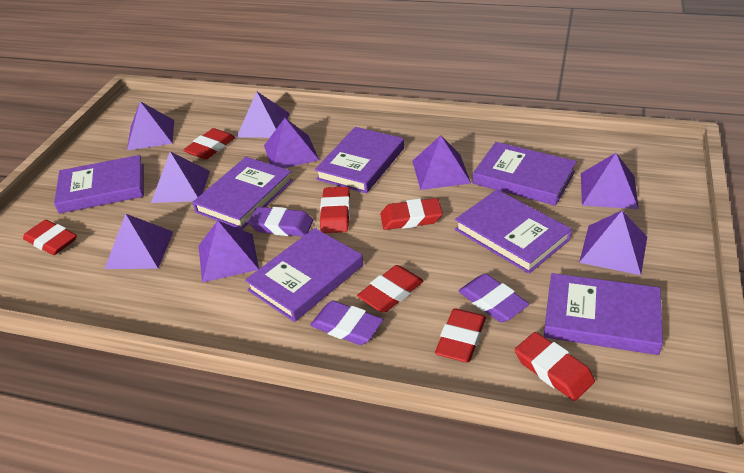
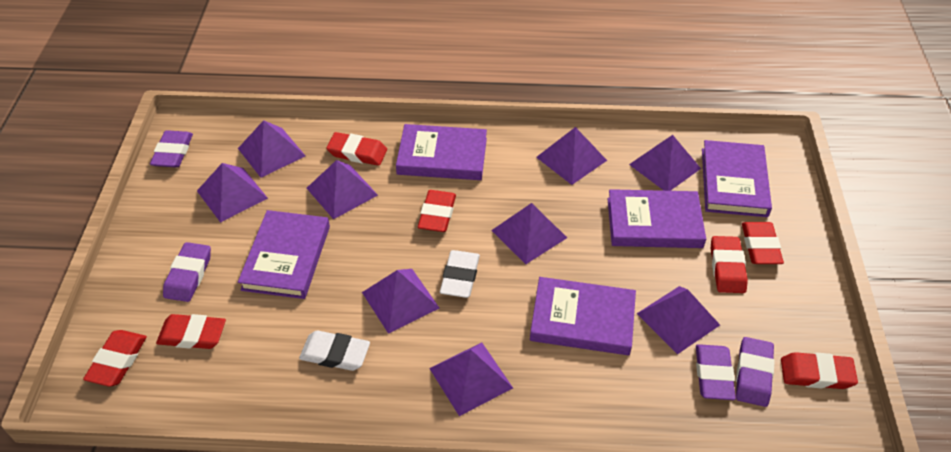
purple book: 7 -> 5
purple eraser: 3 -> 4
white eraser: 0 -> 2

